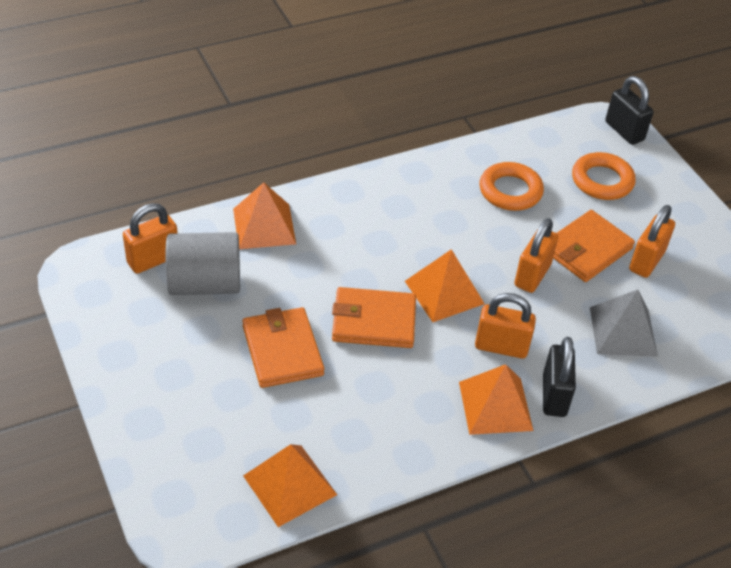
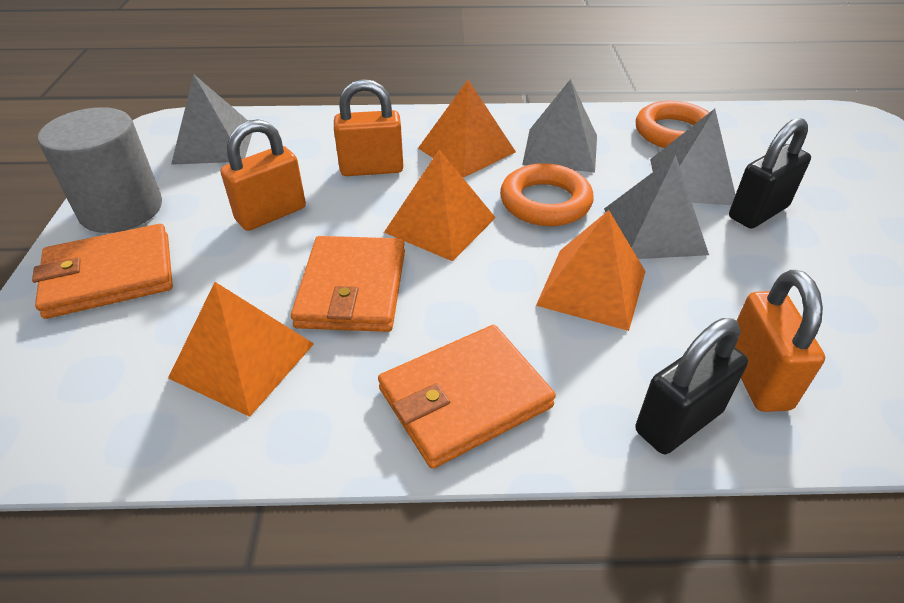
grey pyramid: 1 -> 4
orange padlock: 4 -> 3

